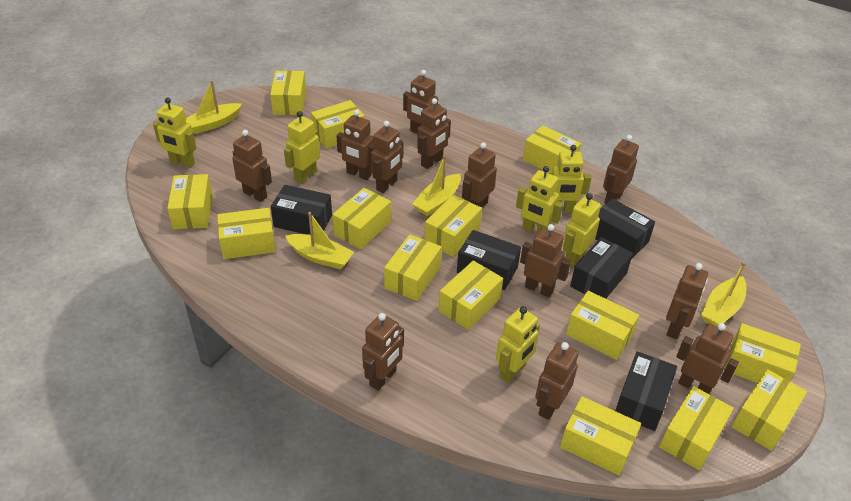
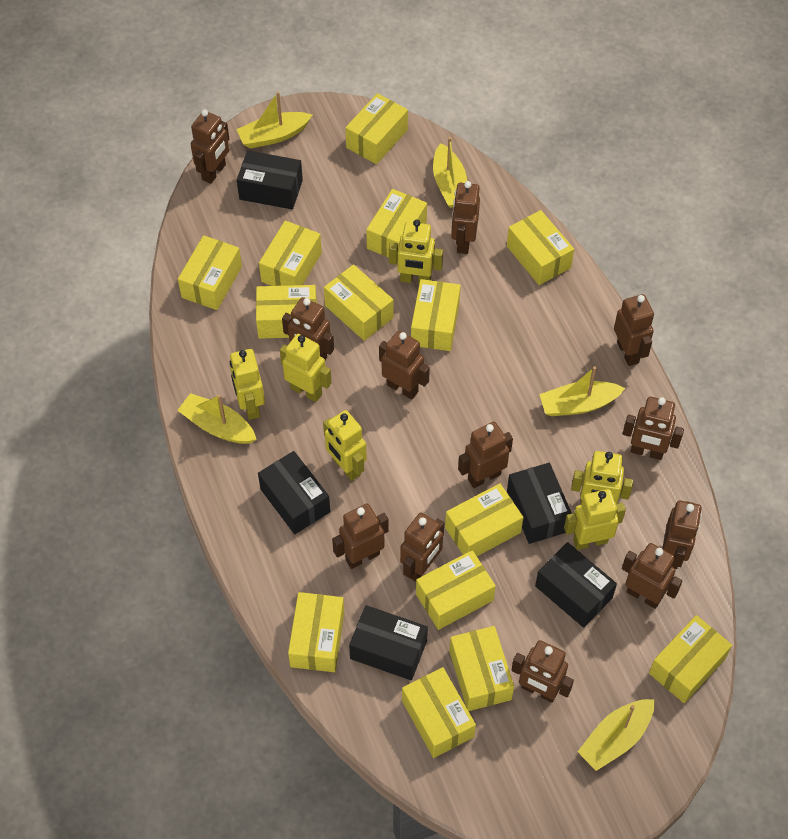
yellow boat: 4 -> 5

